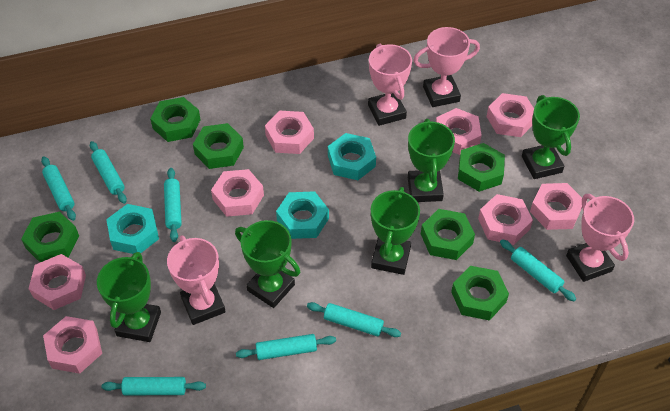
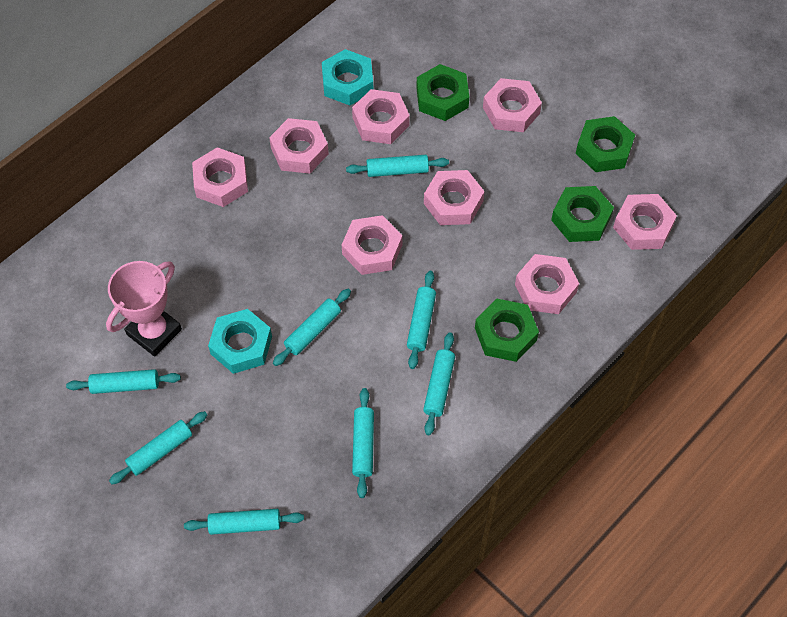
green nut: 6 -> 4
green trophy: 5 -> 0
pink trophy: 4 -> 1
turquoise nut: 3 -> 2
turquoise rolling pin: 7 -> 8

